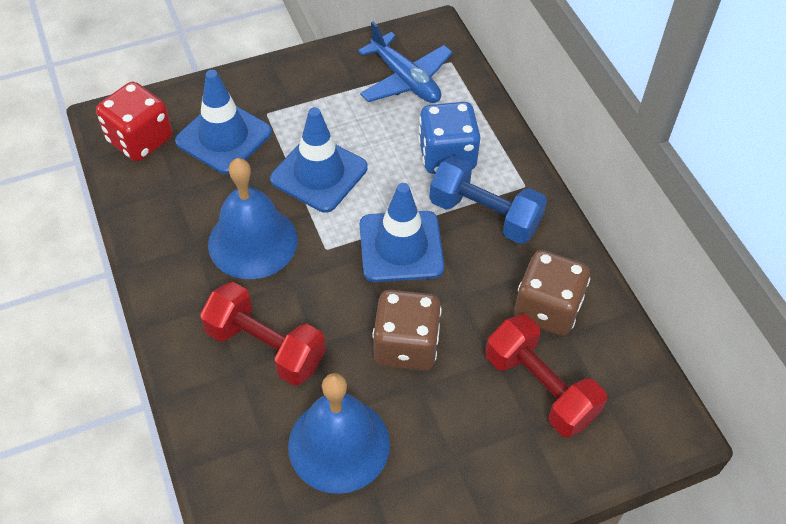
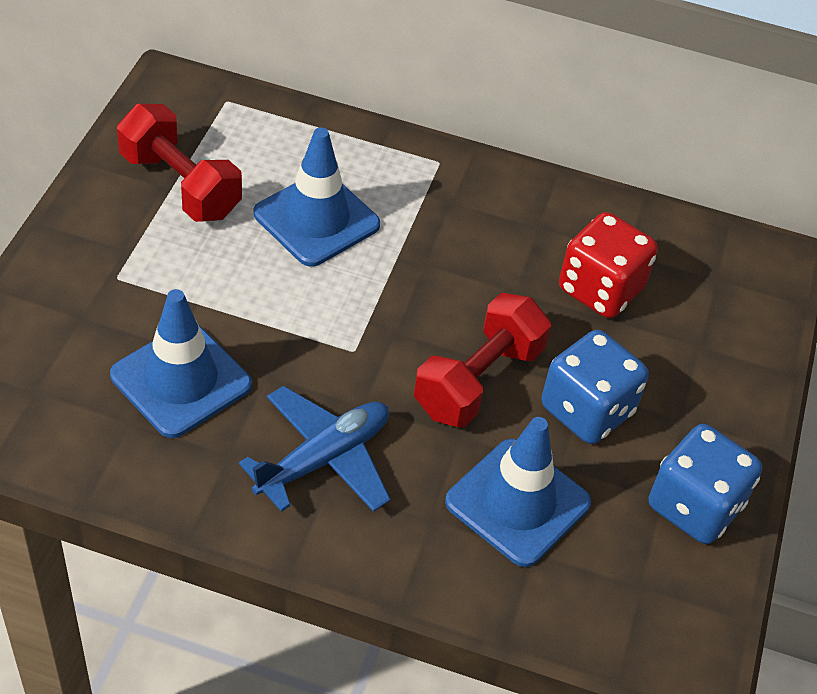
blue bell: 2 -> 0
blue dice: 1 -> 2
blue dumbbell: 1 -> 0
brown dice: 2 -> 0

